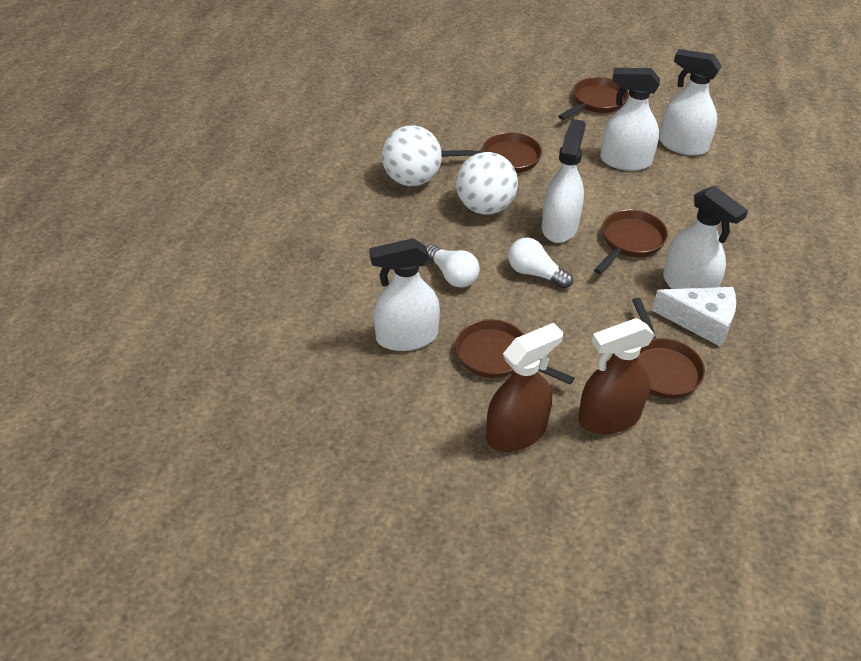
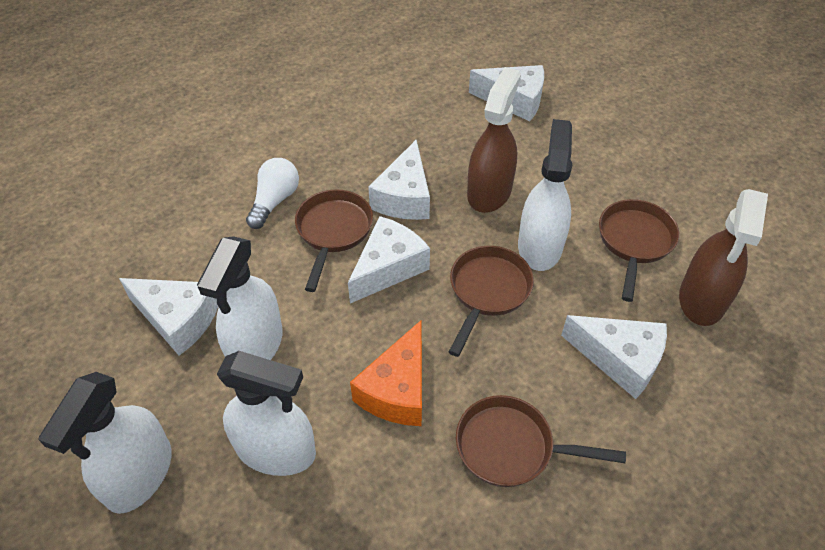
brown pan: 5 -> 4
orange cheese: 0 -> 1
white ball: 2 -> 0
white cheese: 1 -> 5
white light bulb: 2 -> 1
white spray bottle: 5 -> 4

